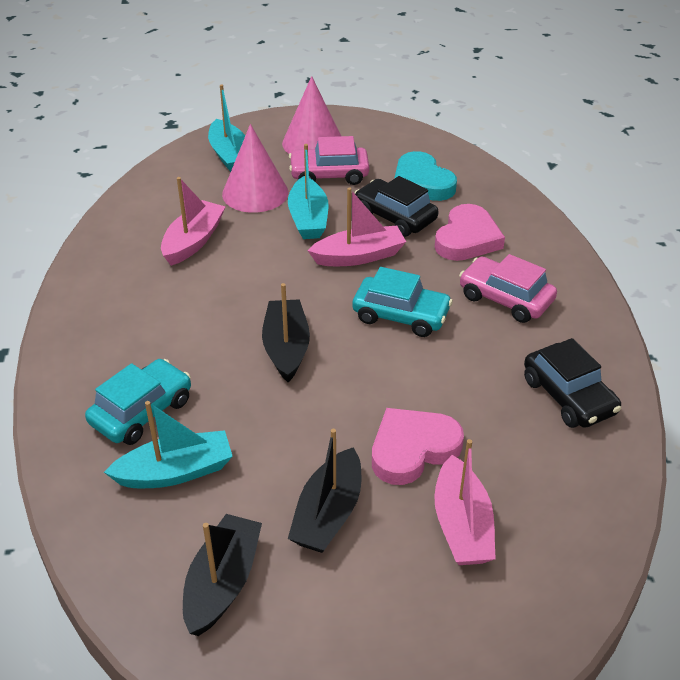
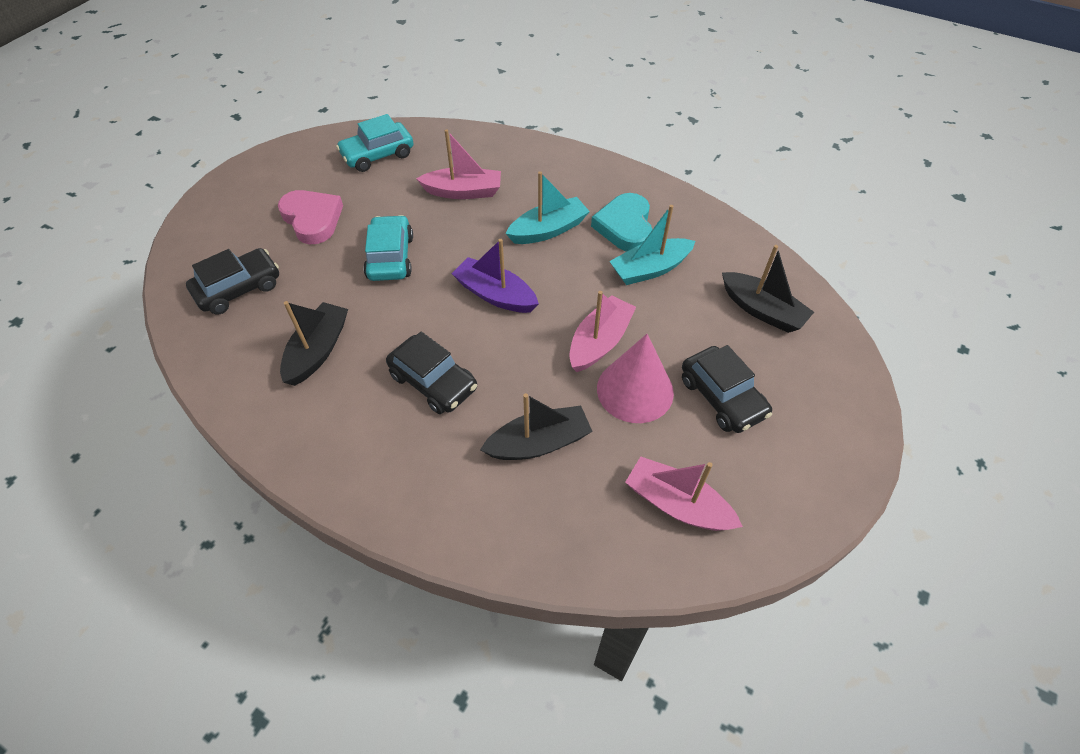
black car: 2 -> 3
pink car: 2 -> 0
pink cone: 2 -> 1
pink heart: 2 -> 1
purple boat: 0 -> 1
turquoise boat: 3 -> 2

